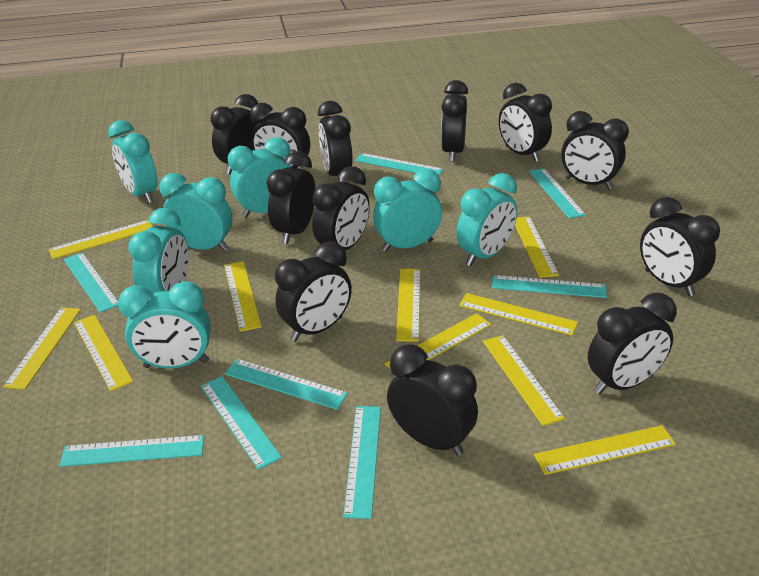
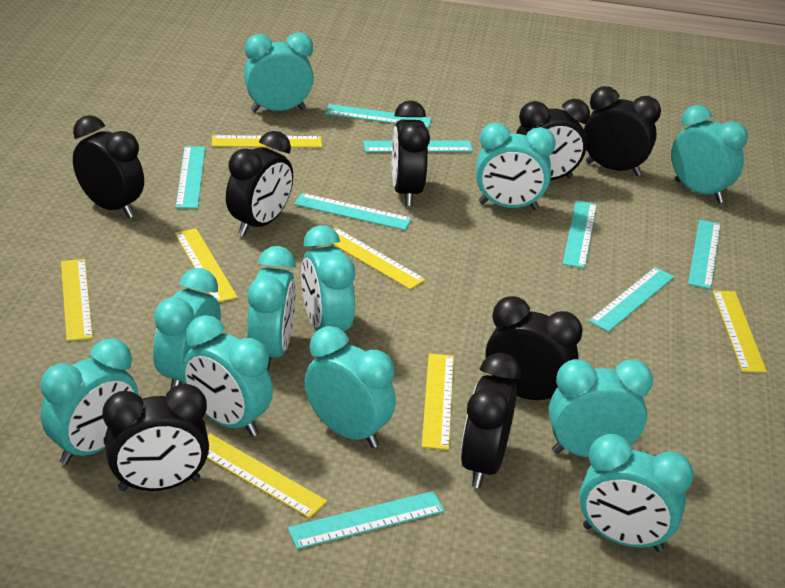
black clock: 12 -> 8
turquoise clock: 7 -> 11
yellow ruler: 10 -> 7

